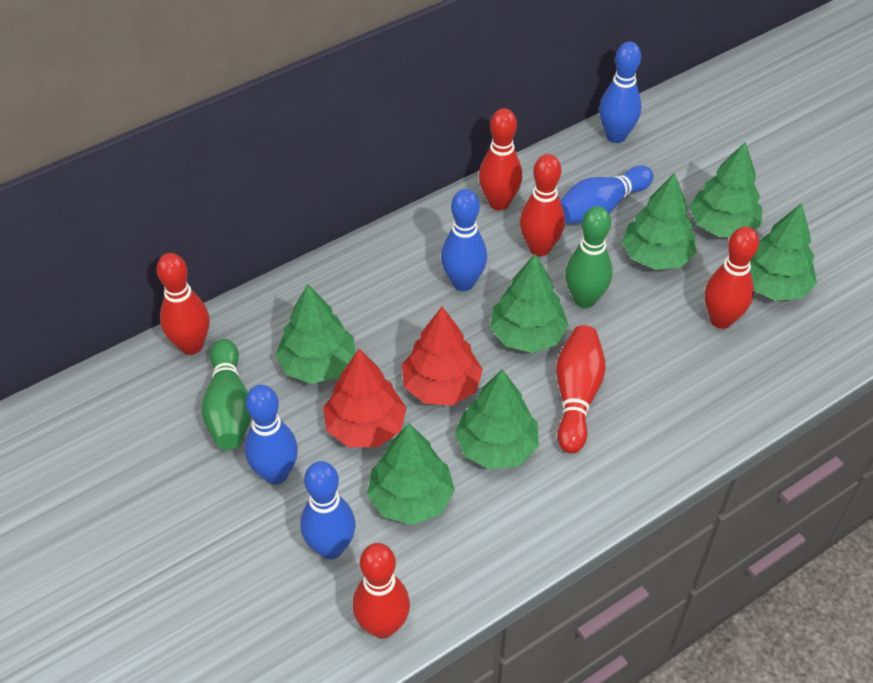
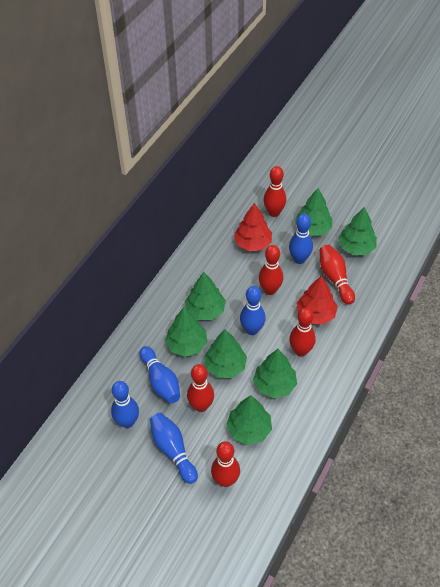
green bowling pin: 2 -> 0

